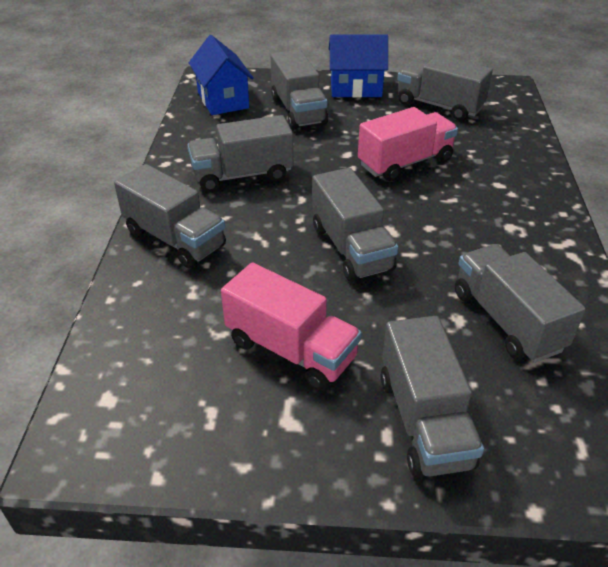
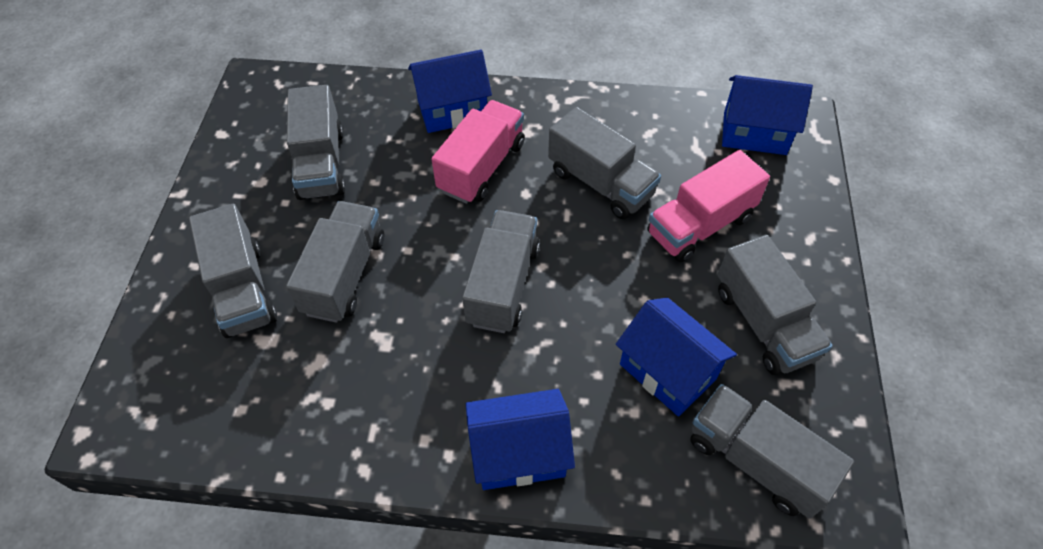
blue house: 2 -> 4

